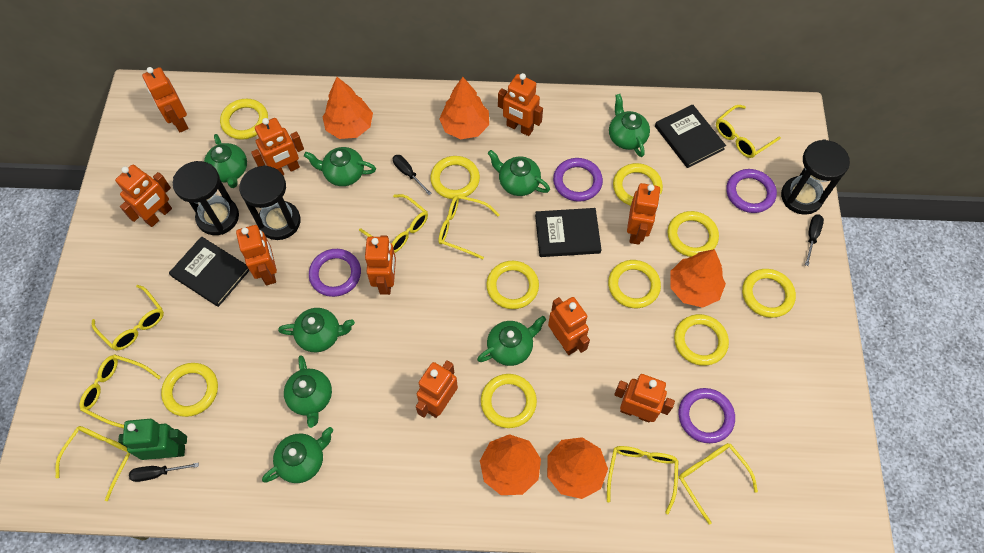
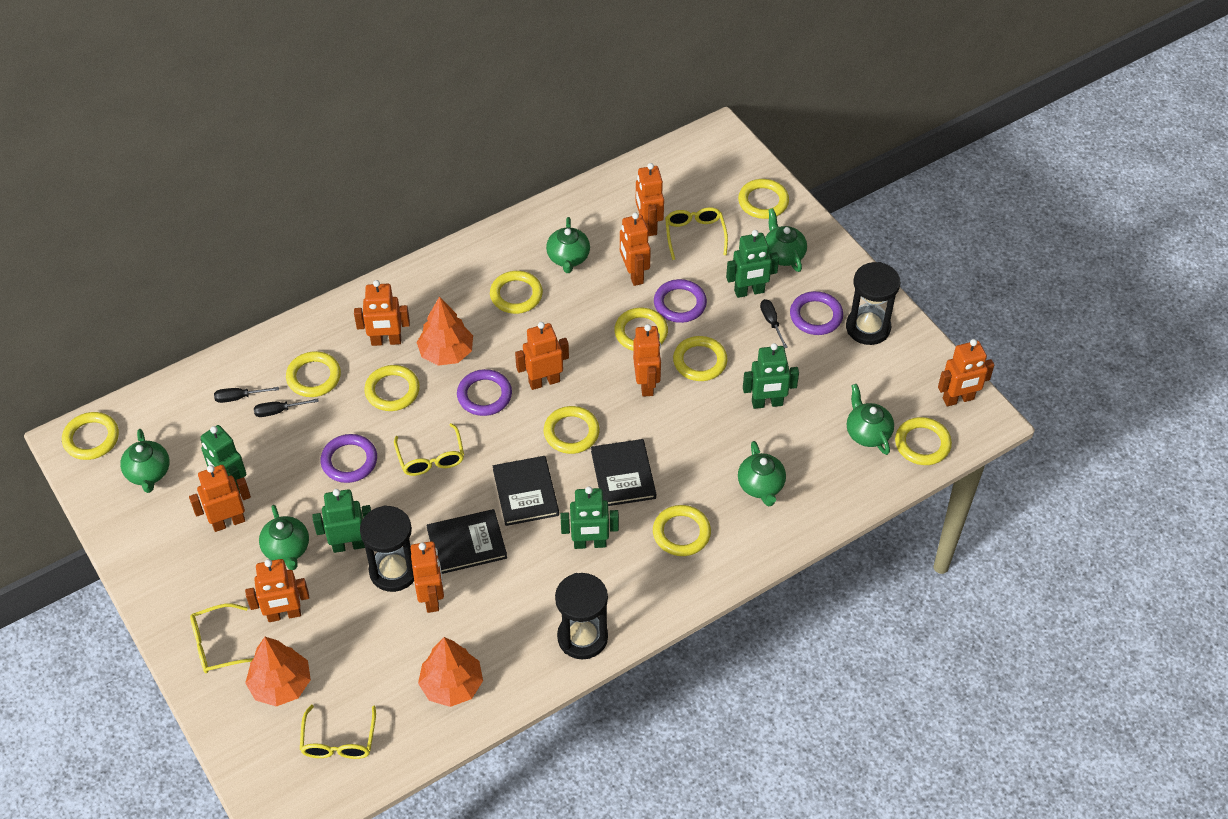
green robot: 1 -> 5
green teapot: 8 -> 6
orange robot: 10 -> 9
orange tree: 5 -> 3
yellow glasses: 8 -> 4

